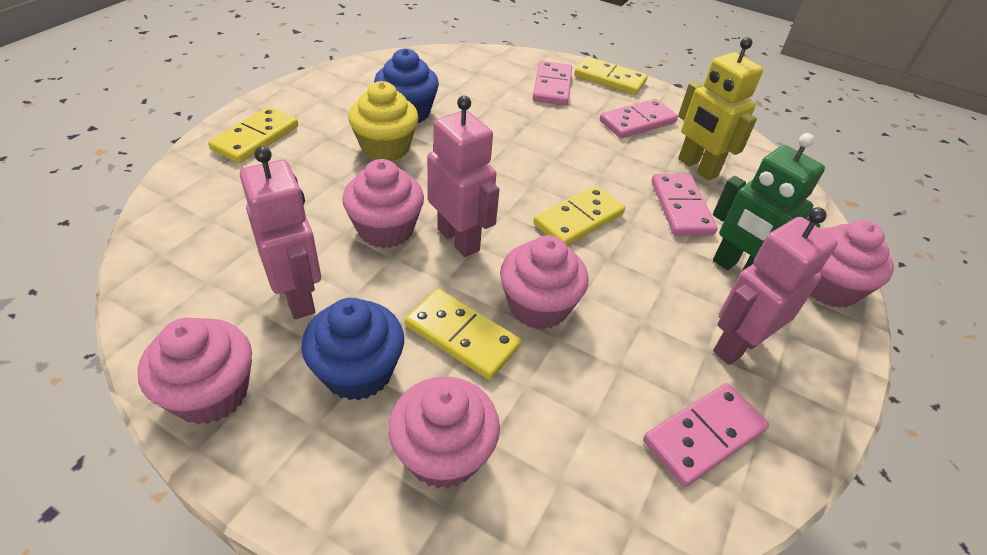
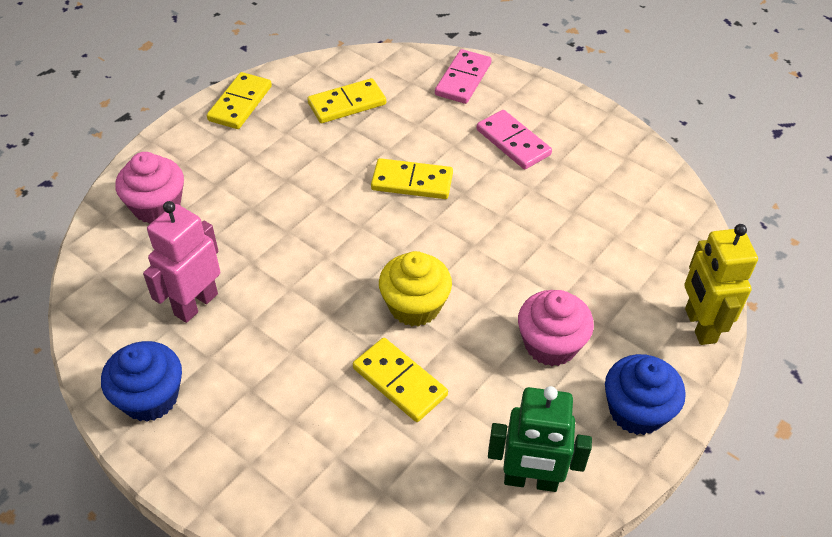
pink cupcake: 5 -> 2
pink domino: 4 -> 2
pink robot: 3 -> 1

